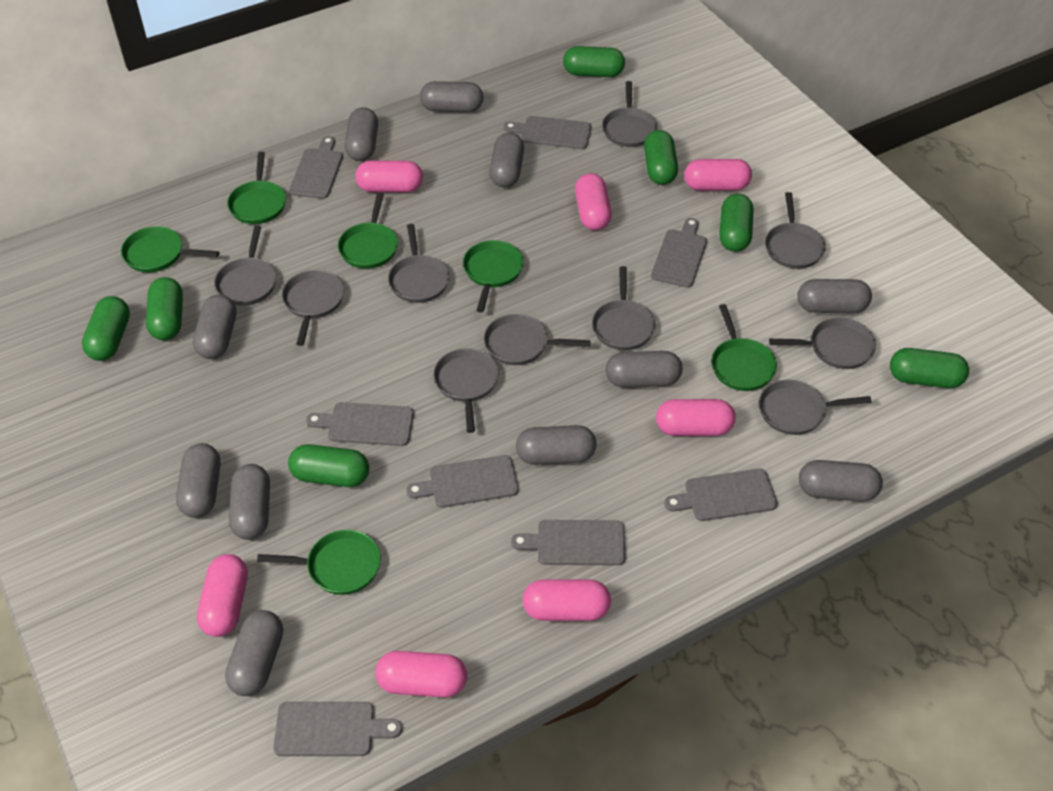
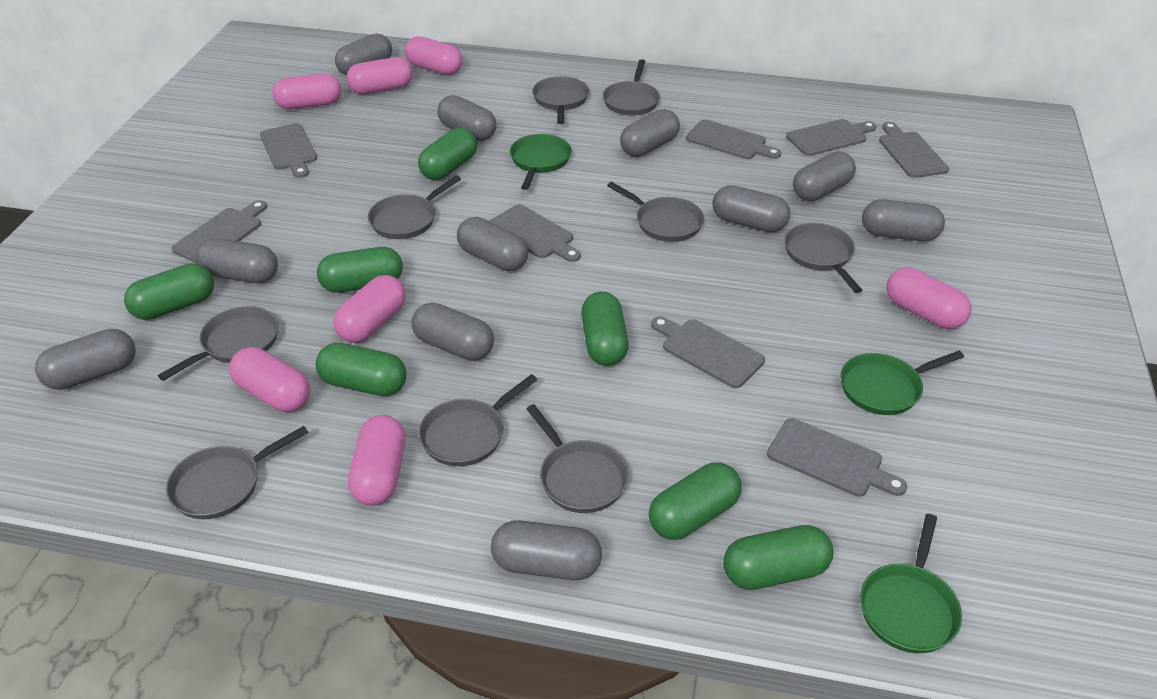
green pan: 6 -> 3
grey pan: 10 -> 9

